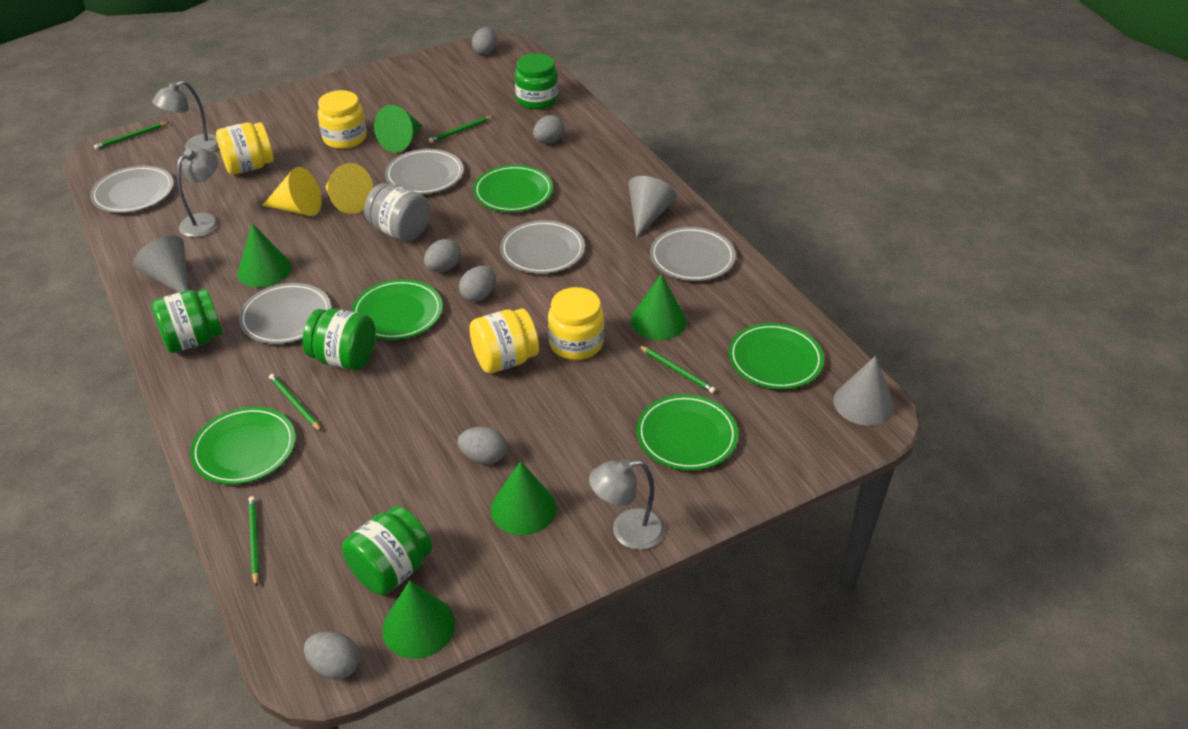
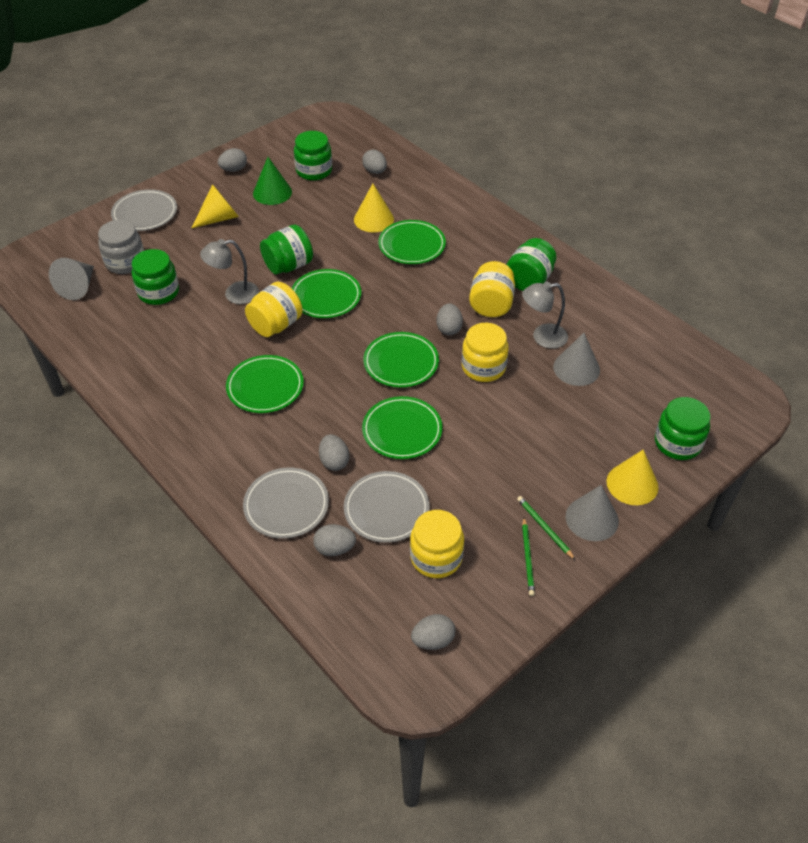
green cone: 5 -> 1
green jar: 4 -> 5
green pencil: 5 -> 2
grey lamp: 3 -> 2
grey plate: 5 -> 3
yellow cone: 2 -> 3

